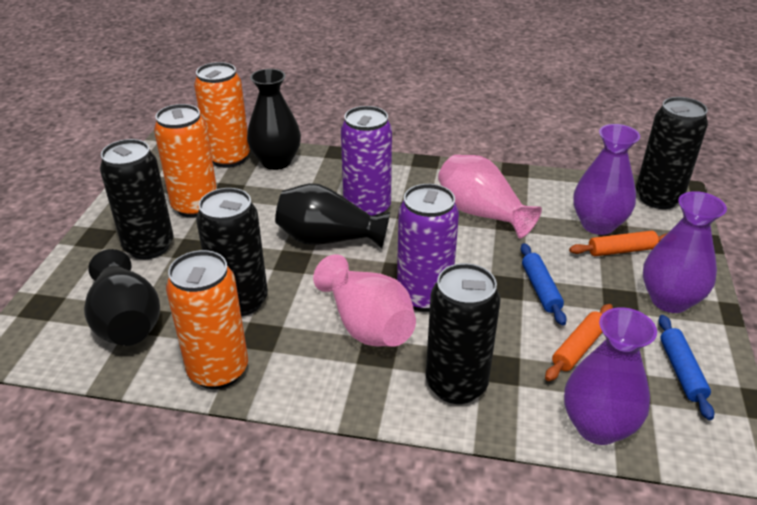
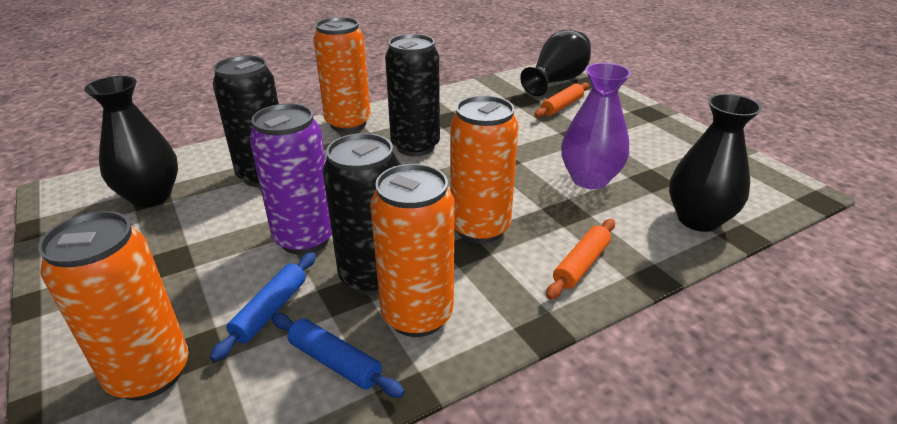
black can: 4 -> 3
orange can: 3 -> 4
pink vase: 2 -> 0
purple can: 2 -> 1
purple vase: 3 -> 1

